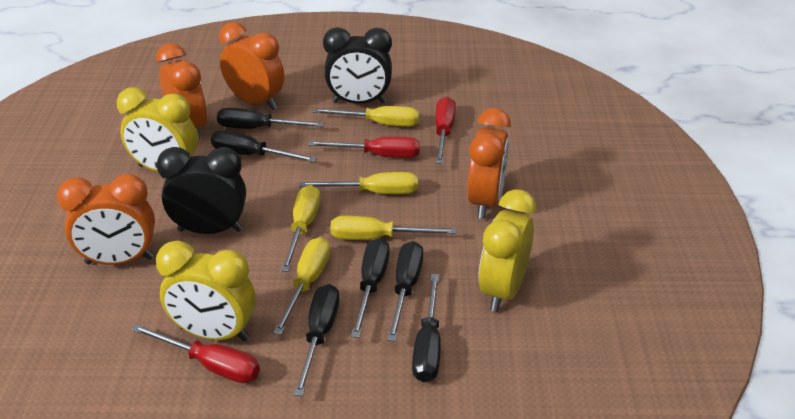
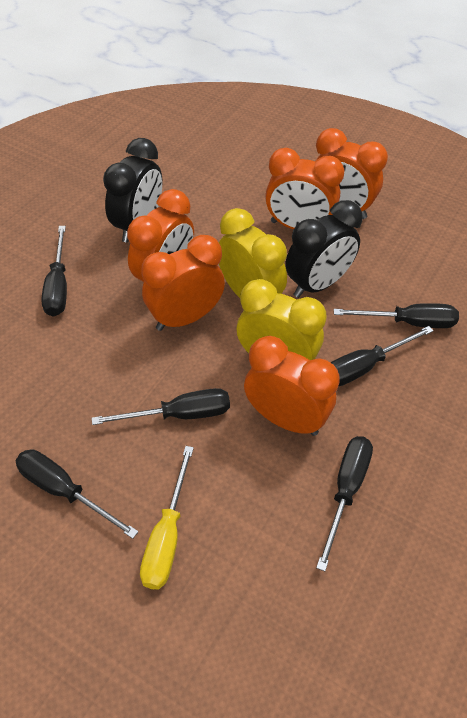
orange clock: 4 -> 5
red screwdriver: 3 -> 0
yellow clock: 3 -> 2
yellow screwdriver: 5 -> 1

